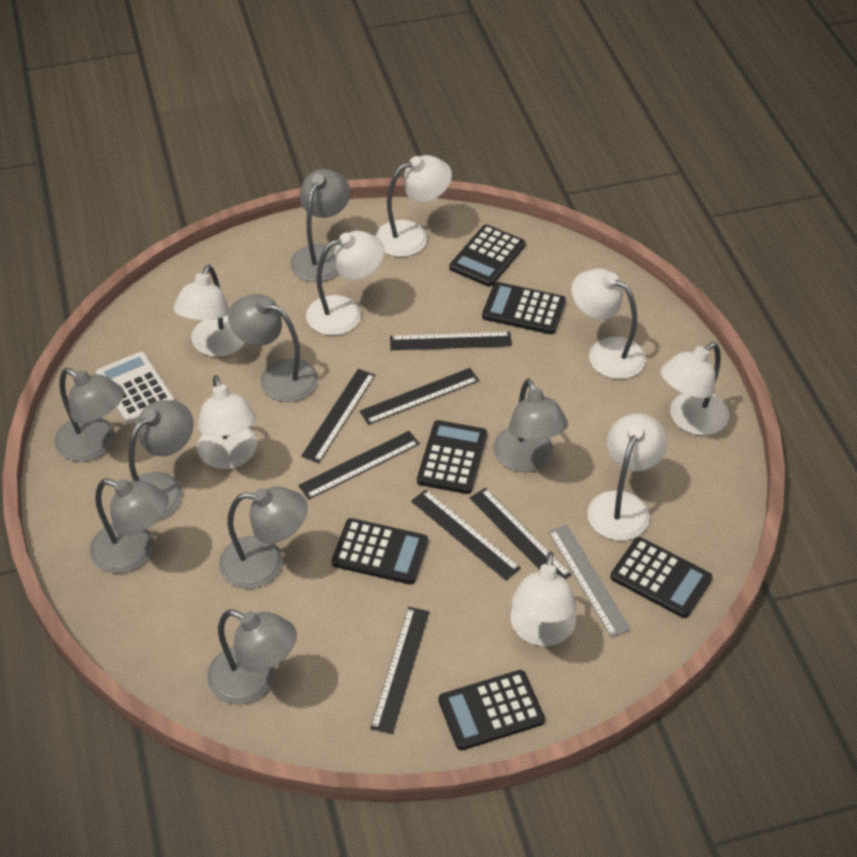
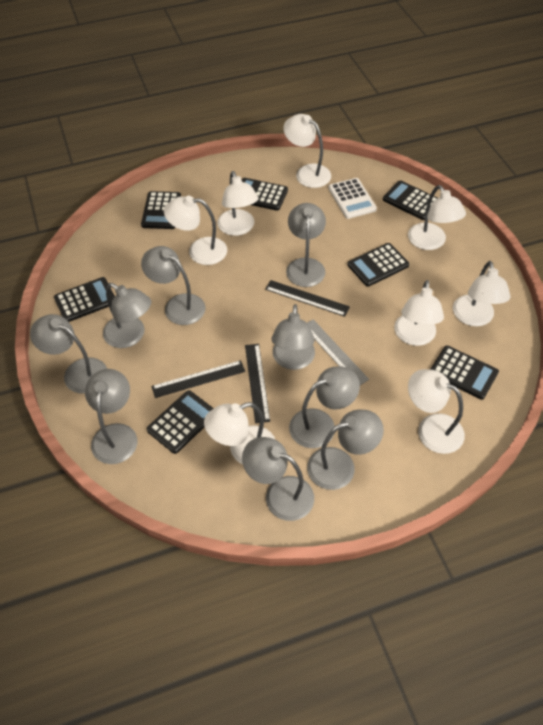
black calculator: 6 -> 7
black ruler: 7 -> 3
grey lamp: 8 -> 9

